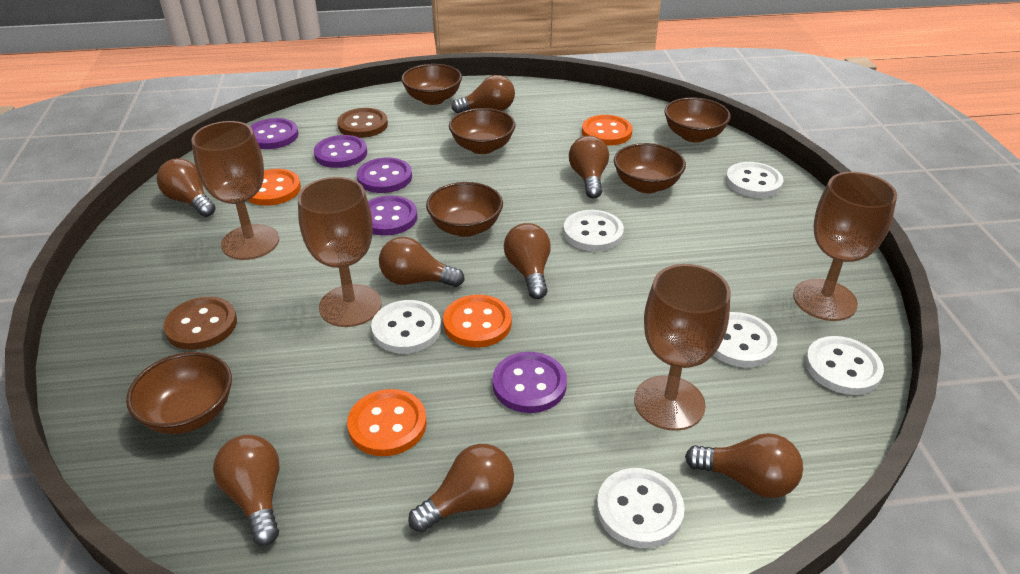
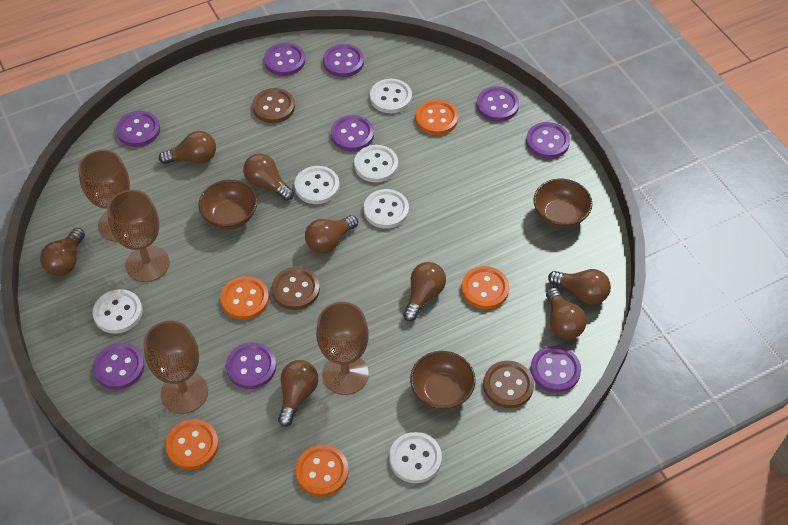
brown bowl: 6 -> 3
brown button: 2 -> 3
orange button: 4 -> 5
purple button: 5 -> 9

